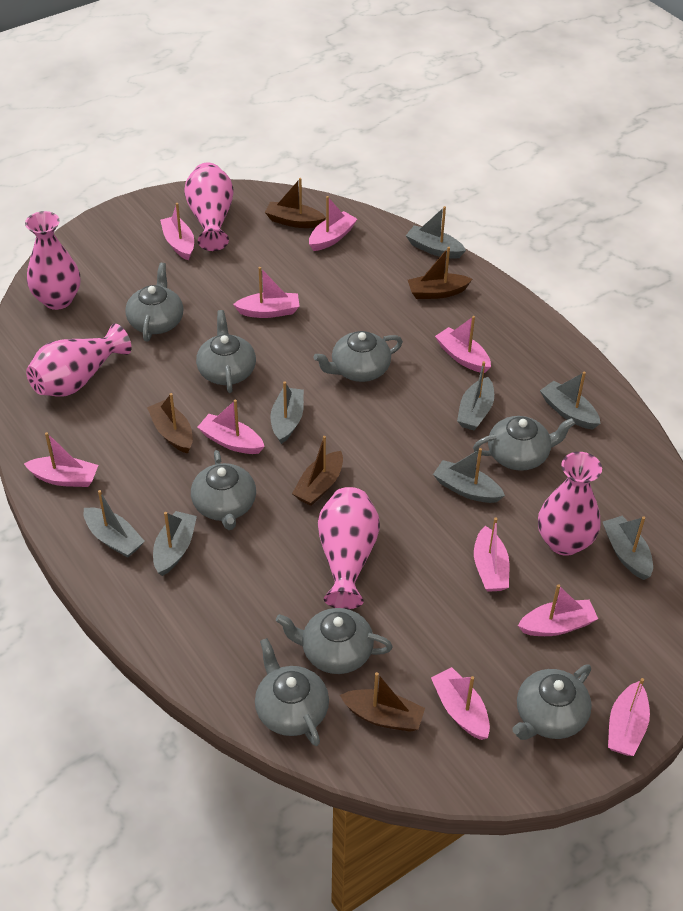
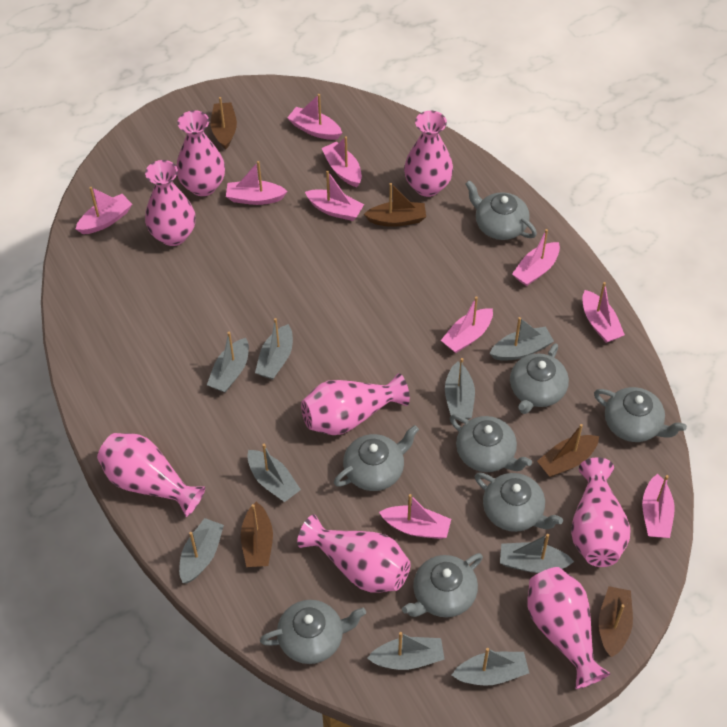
grey boat: 8 -> 9
pink vase: 5 -> 8

